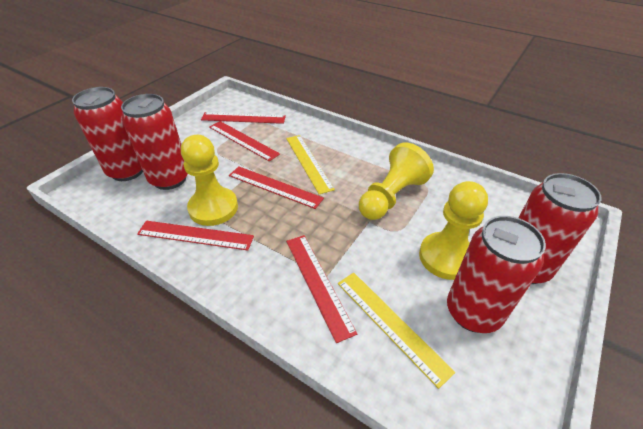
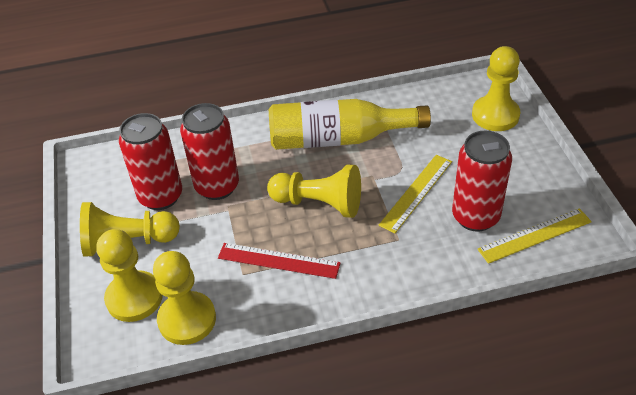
red can: 4 -> 3
red ruler: 5 -> 1
yellow bottle: 0 -> 1
yellow pawn: 3 -> 5

